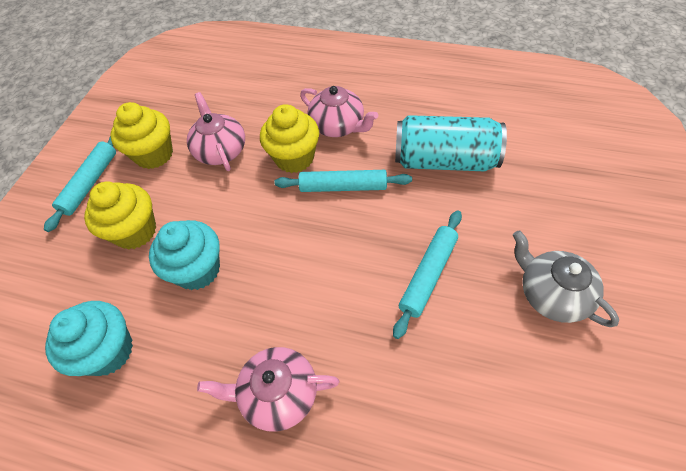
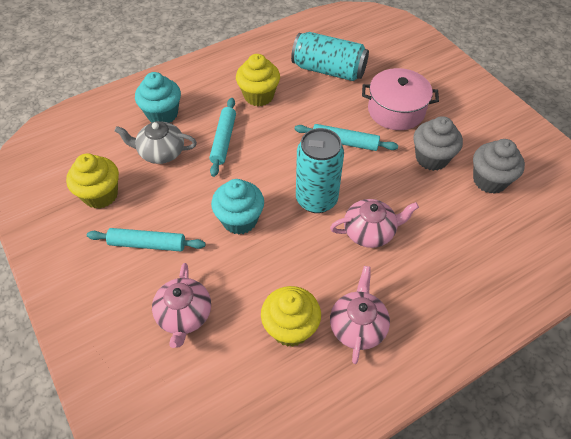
grey cupcake: 0 -> 2
pink pot: 0 -> 1
turquoise can: 1 -> 2

